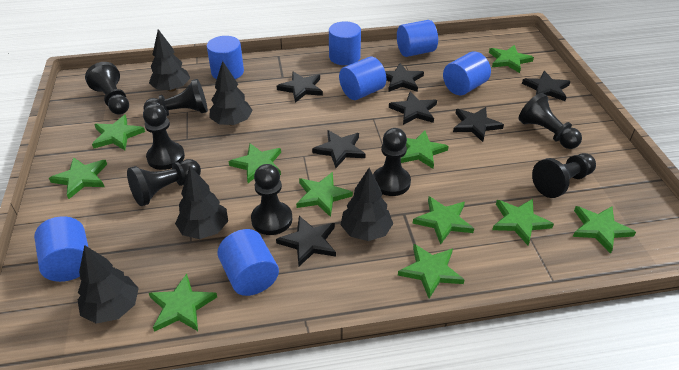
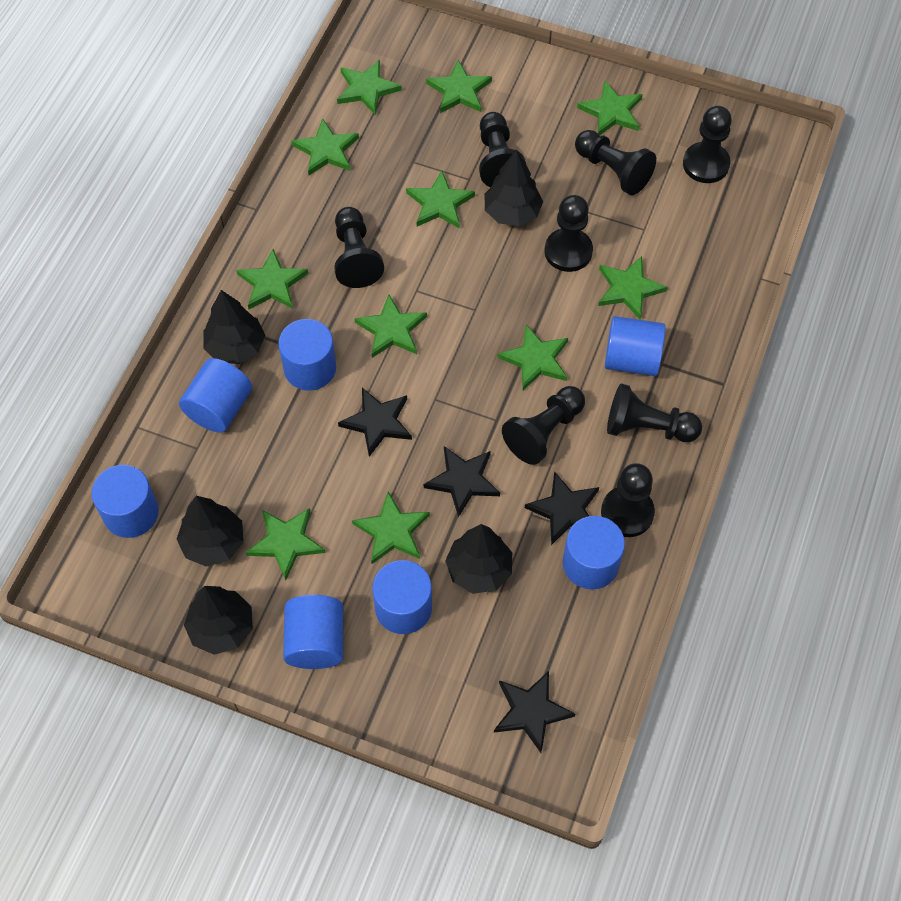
black star: 7 -> 4

